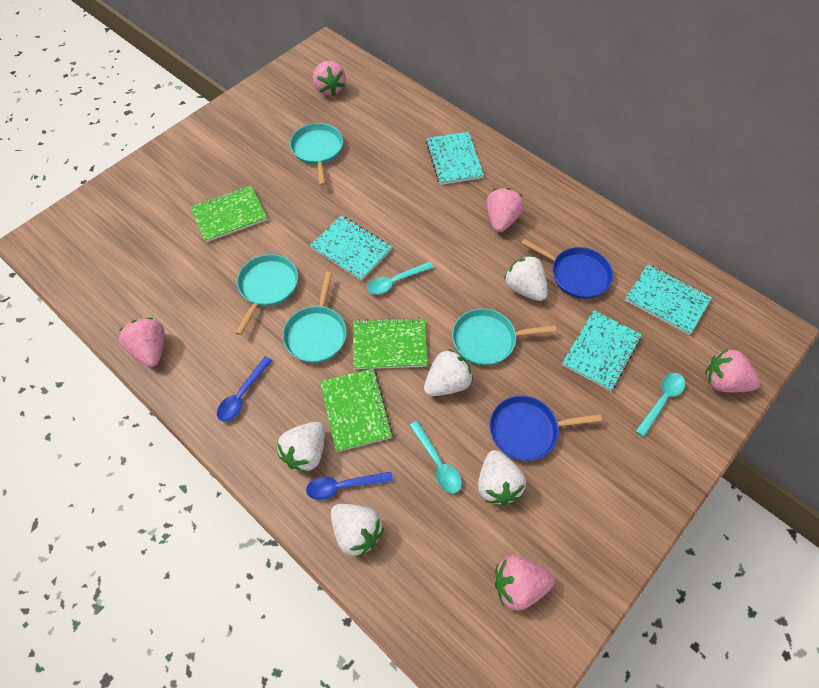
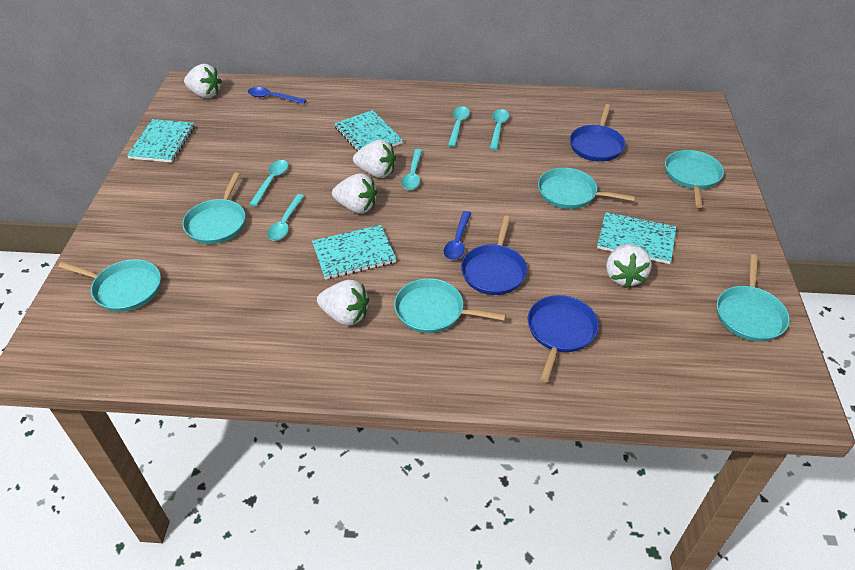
blue pan: 2 -> 3
green notebook: 3 -> 0
pink strawberry: 5 -> 0
turquoise pan: 4 -> 6
turquoise spoon: 3 -> 5

